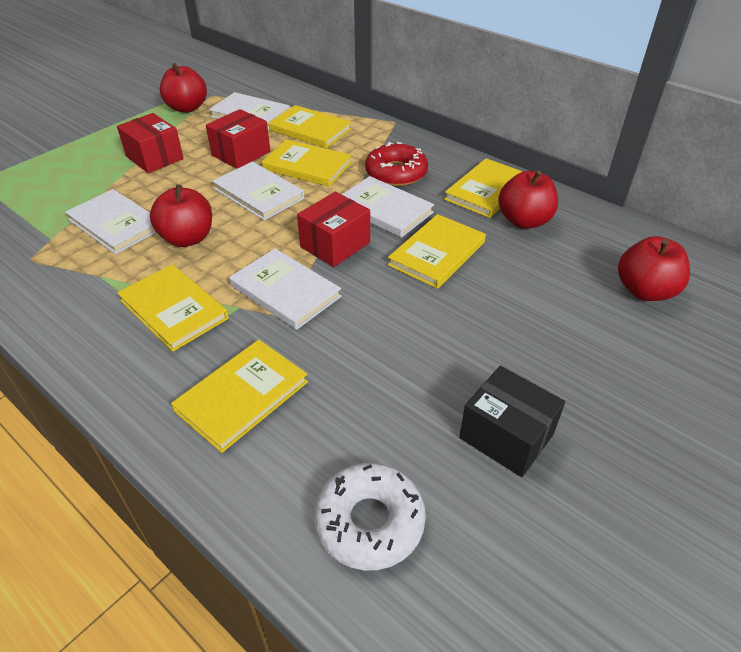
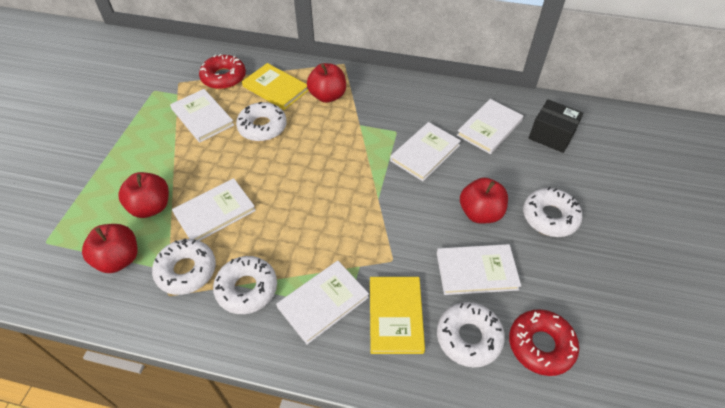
red box: 3 -> 0
red donut: 1 -> 2
white book: 5 -> 6
white donut: 1 -> 5
yellow book: 6 -> 2

